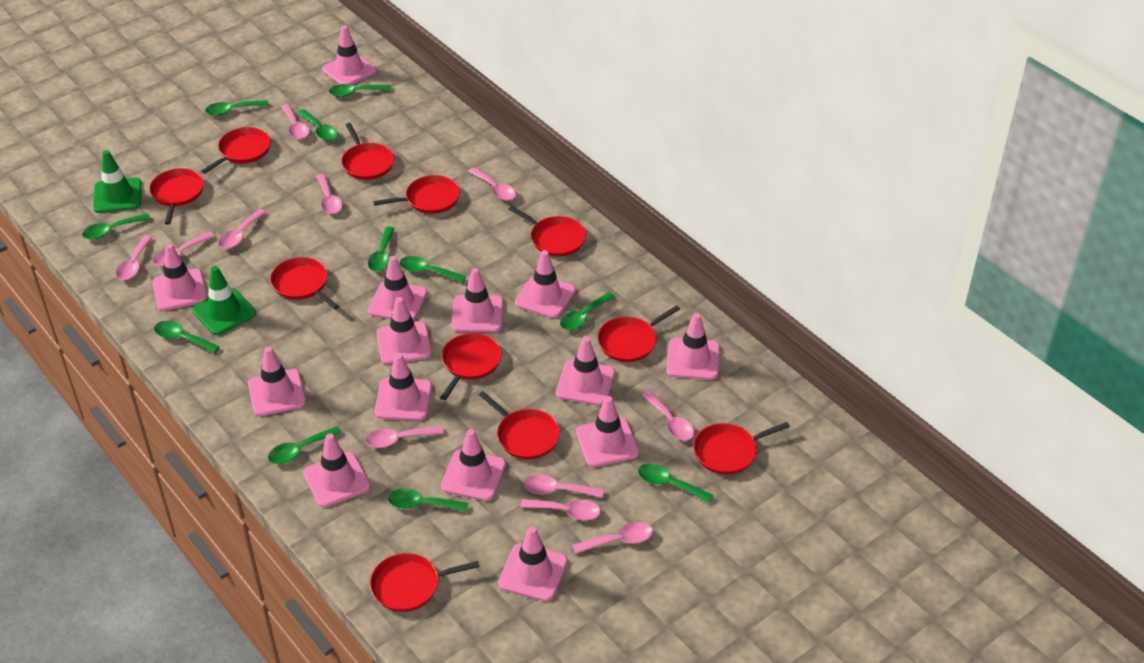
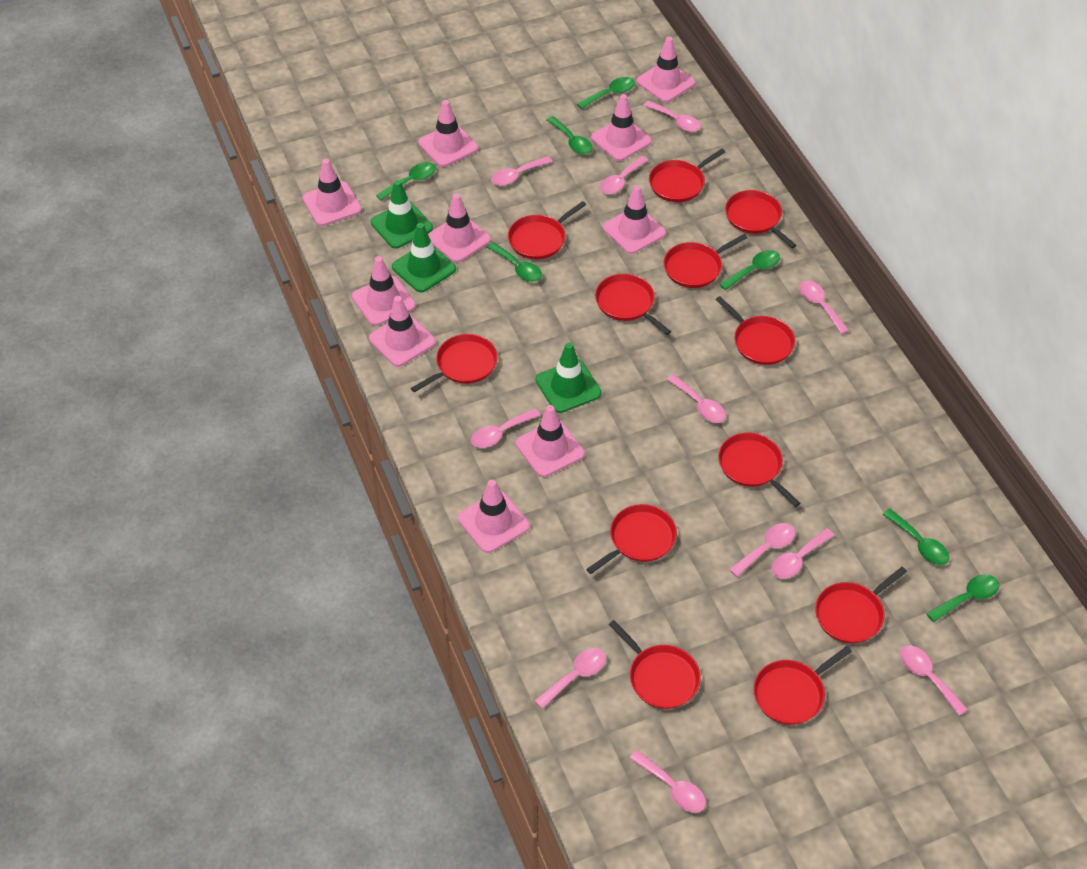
green spoon: 11 -> 7
green traffic cone: 2 -> 3
pink traffic cone: 14 -> 10
red pan: 11 -> 12

